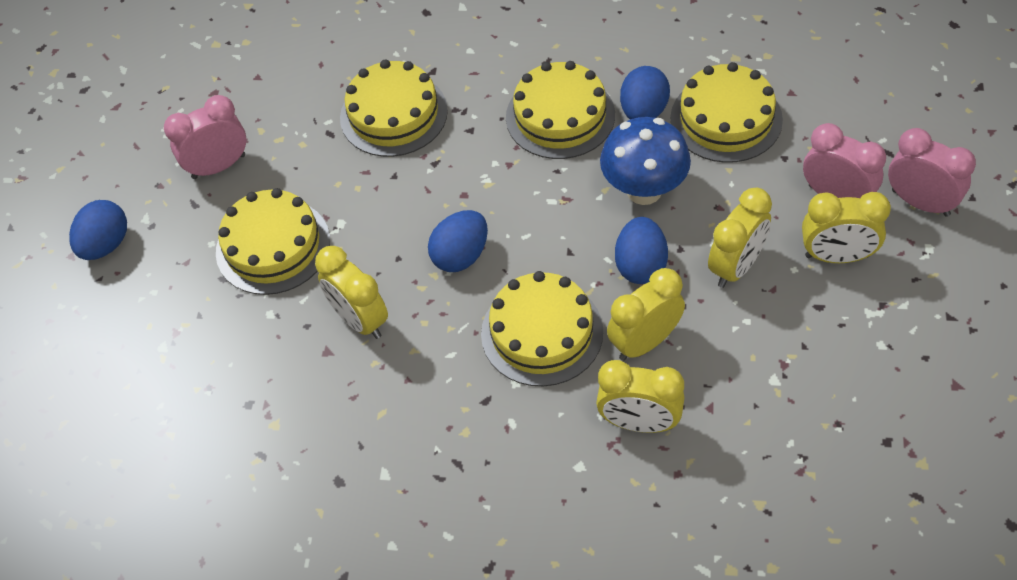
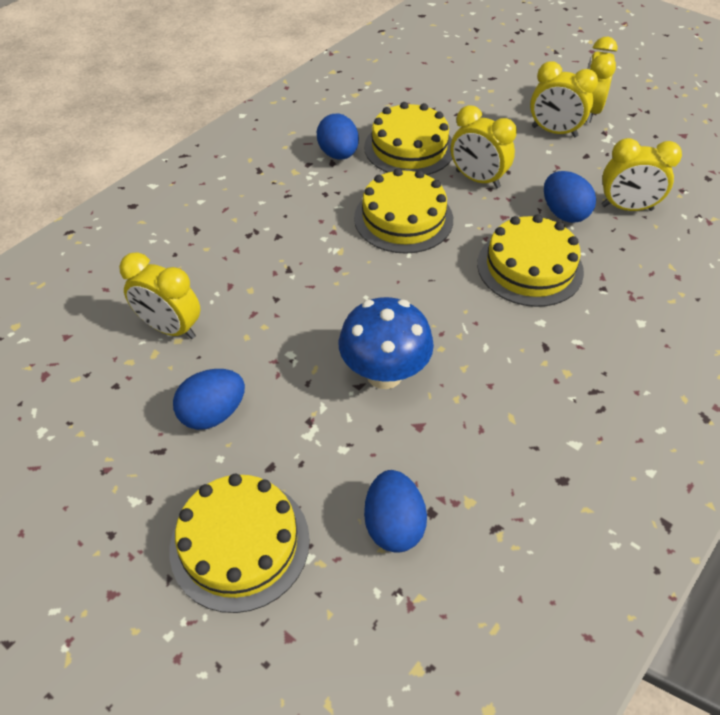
pink clock: 3 -> 0
yellow cake: 5 -> 4

